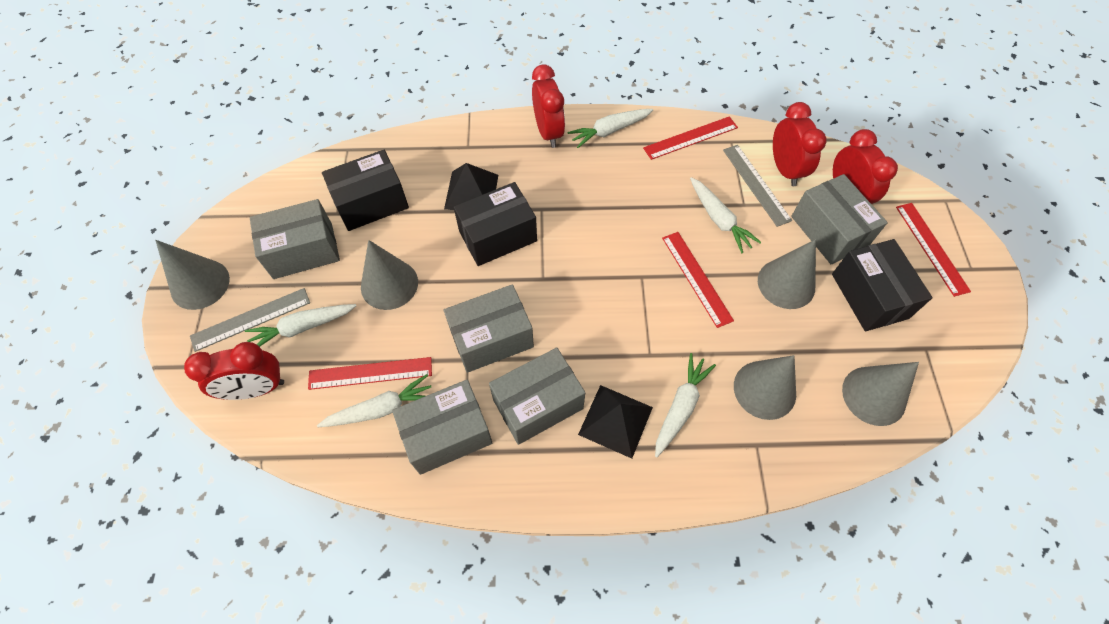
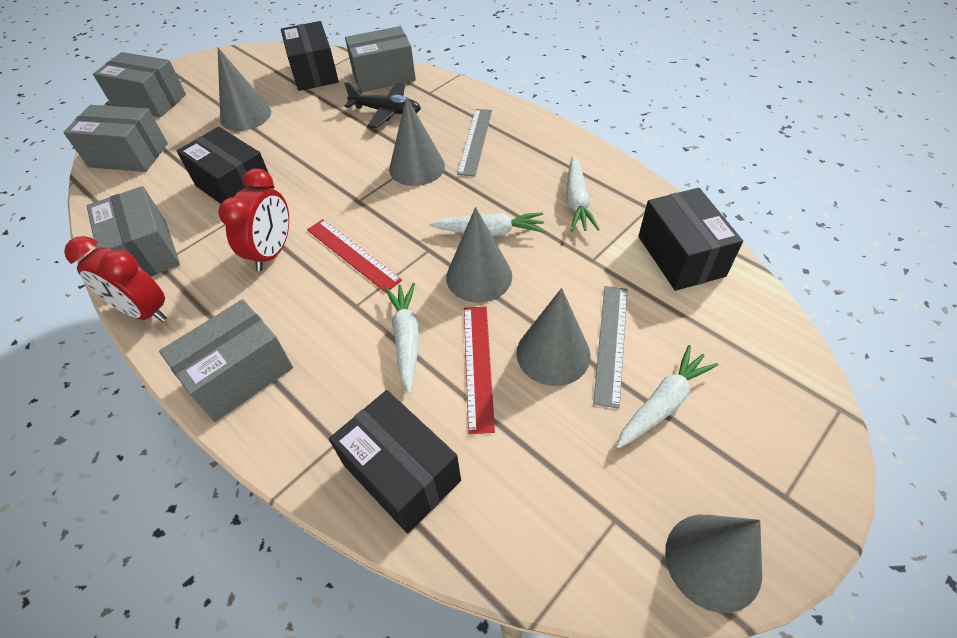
black box: 3 -> 4
black plane: 0 -> 1
black pyramid: 2 -> 0
red clock: 4 -> 2
red ruler: 4 -> 2
white carrot: 5 -> 4

